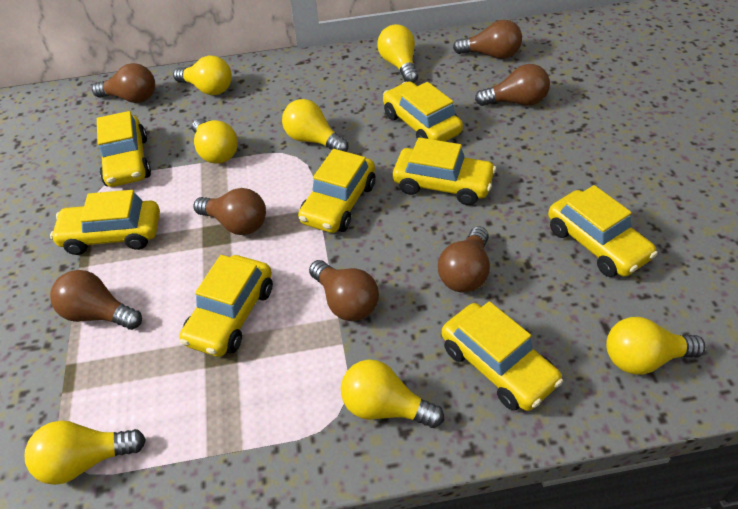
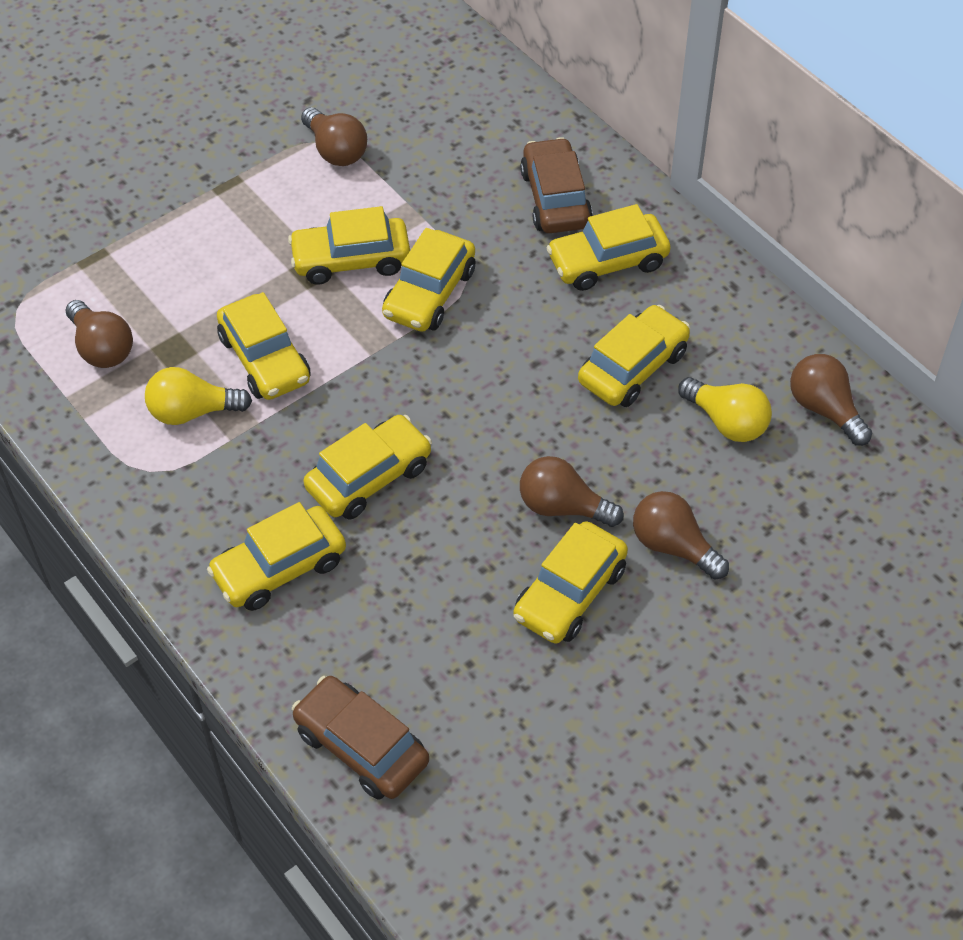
brown car: 0 -> 2
brown light bulb: 7 -> 5
yellow light bulb: 7 -> 2

